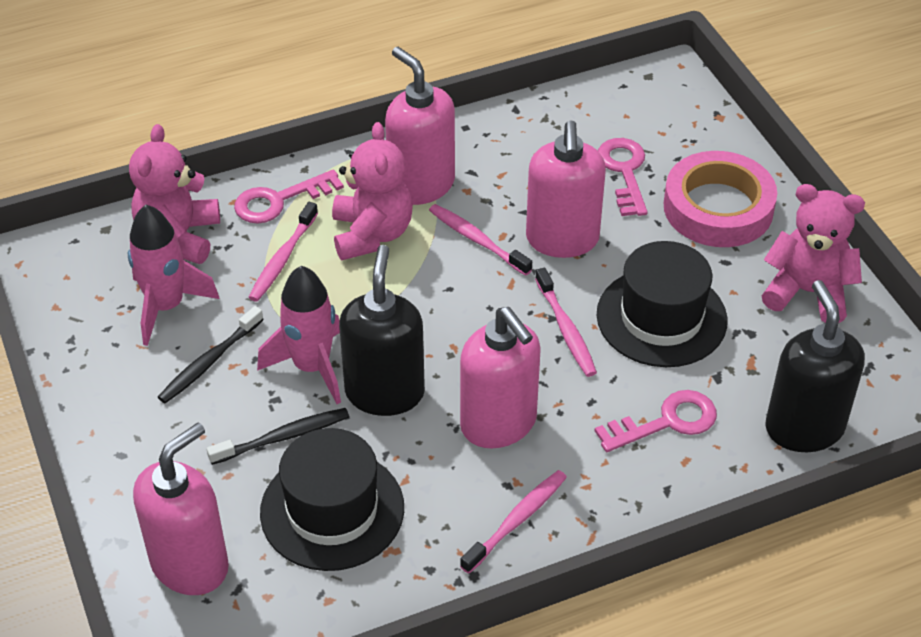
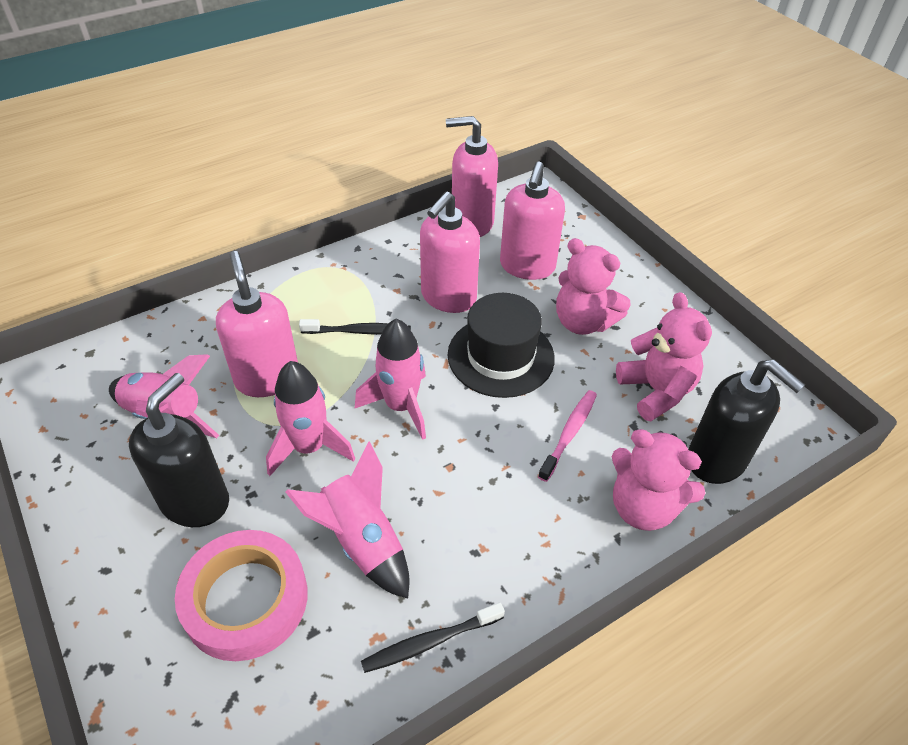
black hat: 2 -> 1
pink key: 3 -> 0
pink rocket: 2 -> 4
pink toothbrush: 4 -> 1

